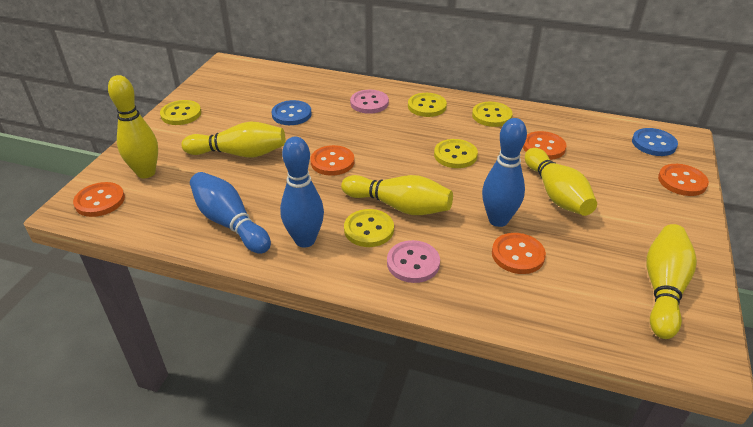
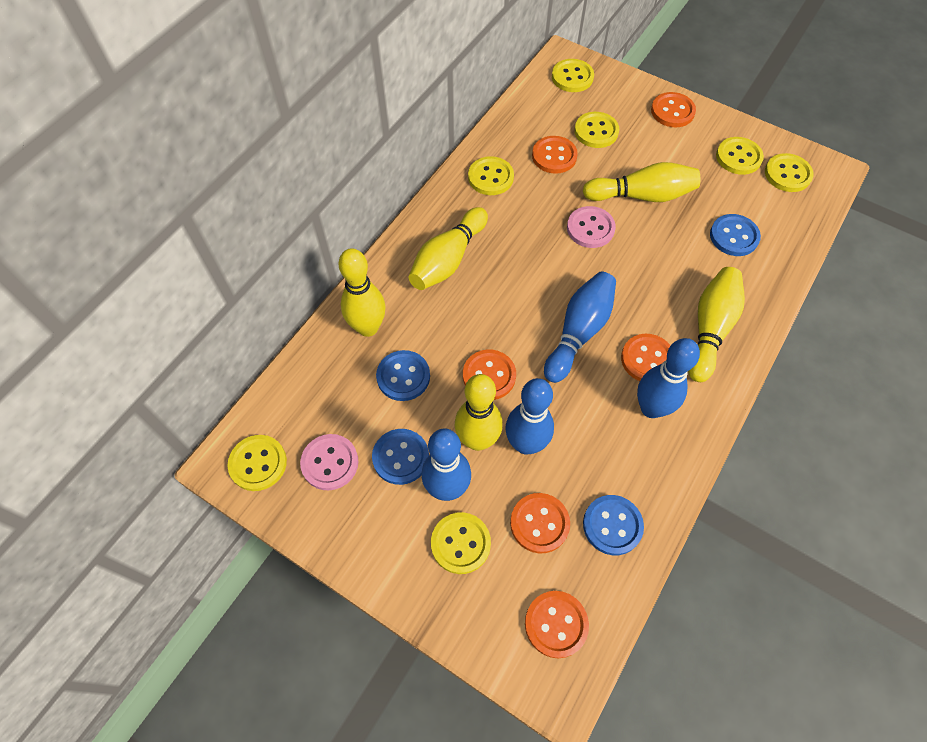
blue bowling pin: 3 -> 4
blue button: 2 -> 4
orange button: 5 -> 6
yellow button: 5 -> 7

